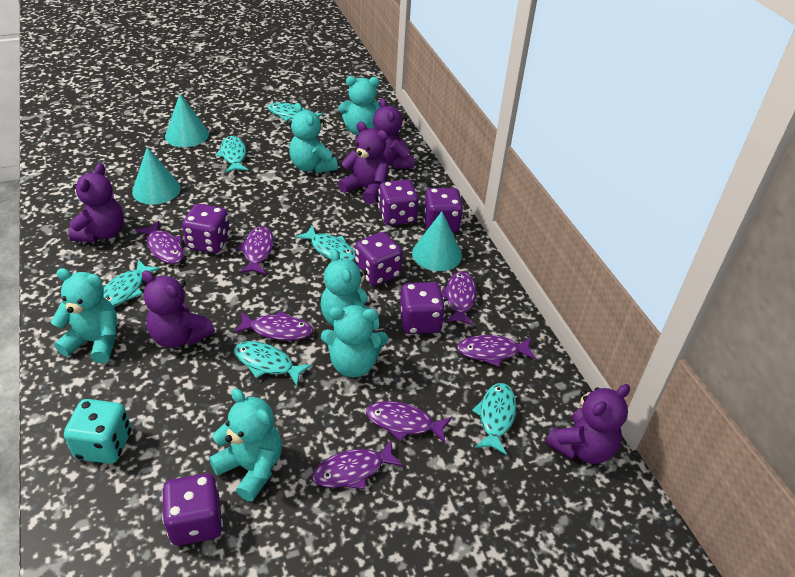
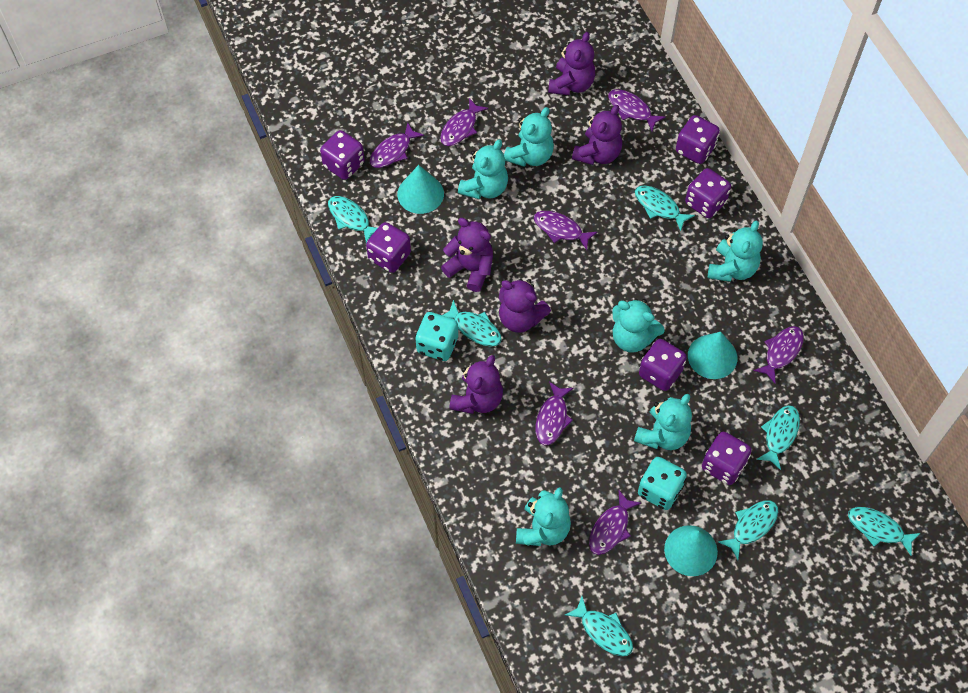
turquoise dice: 1 -> 2
turquoise fish: 6 -> 7

